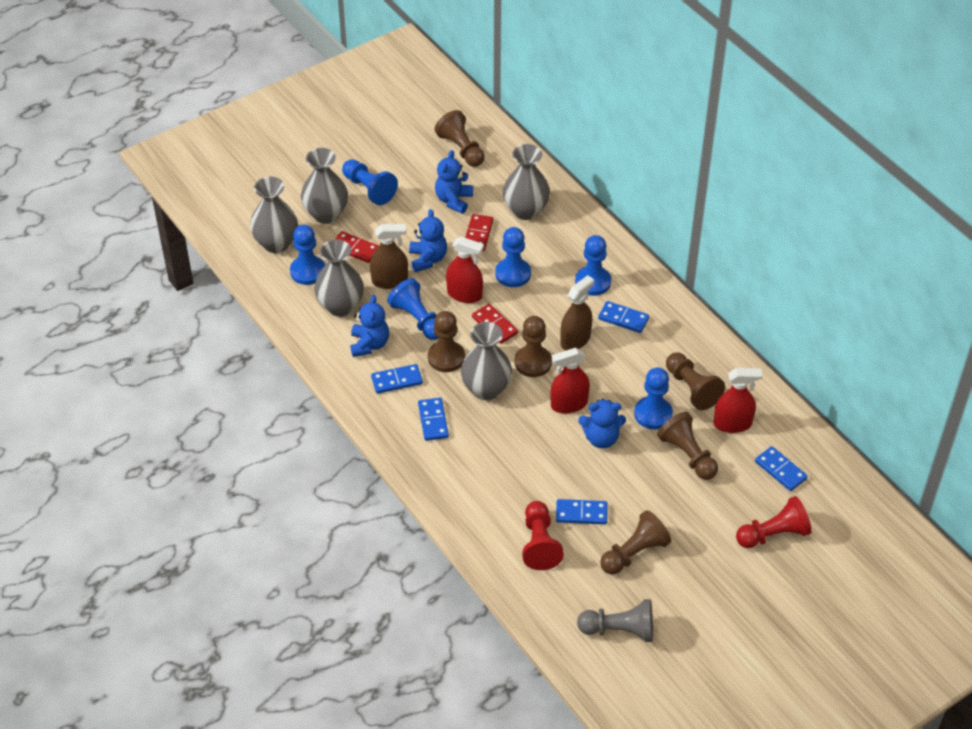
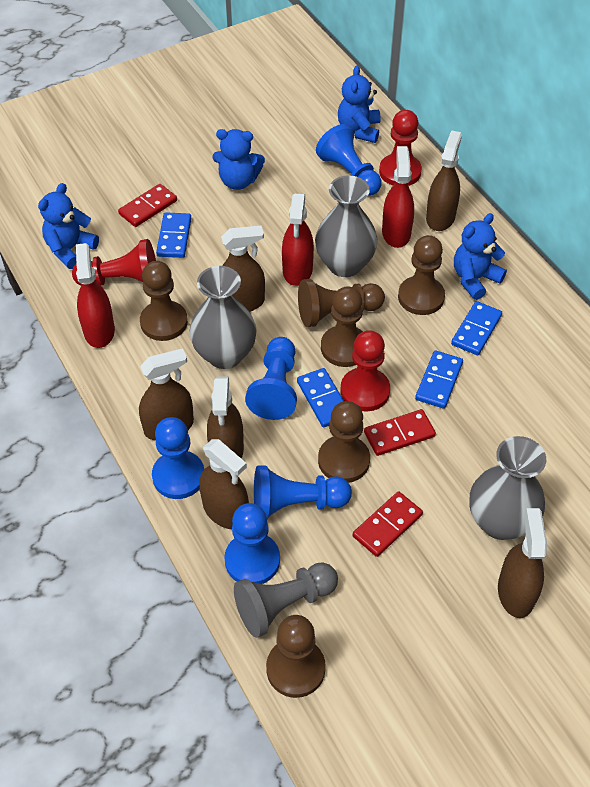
blue domino: 5 -> 4
blue pawn: 6 -> 5
brown spray bottle: 2 -> 6
grey vase: 5 -> 3
red pawn: 2 -> 3

